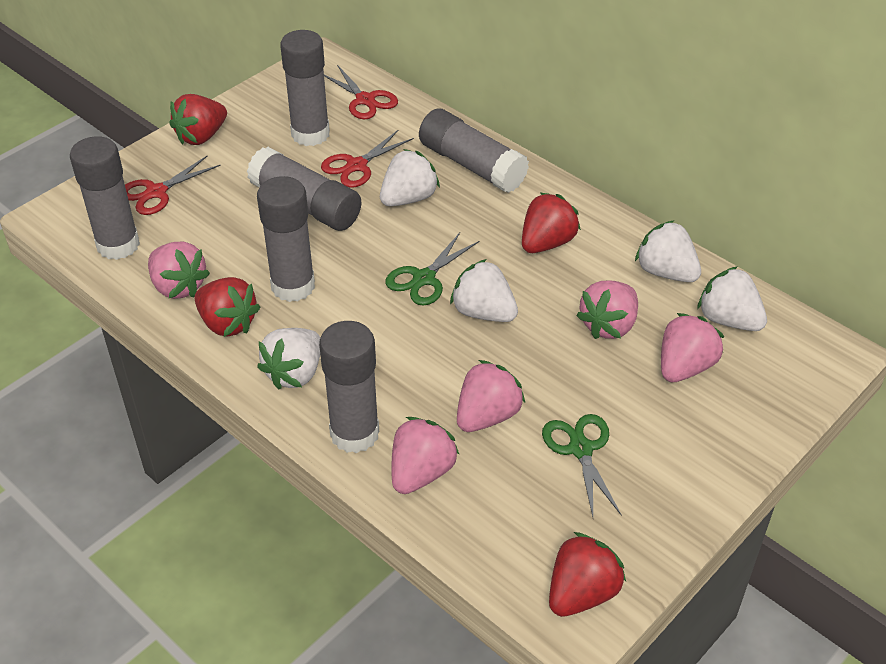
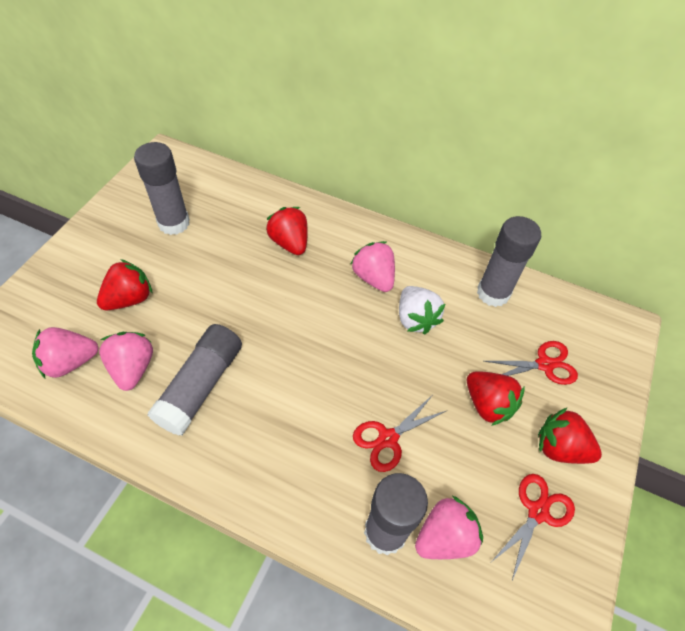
green scissors: 2 -> 0
grey glue stick: 6 -> 4
pink strawberry: 5 -> 4
white strawberry: 5 -> 1

